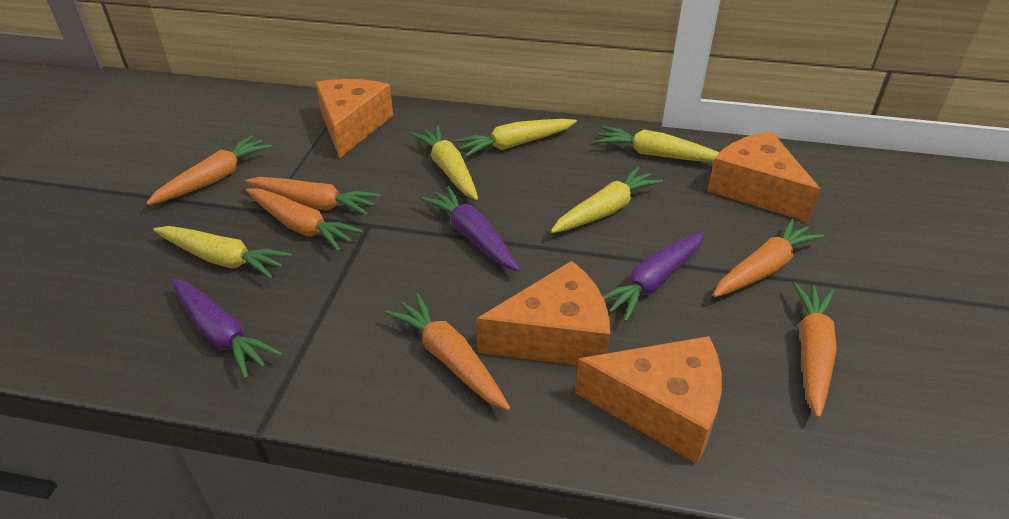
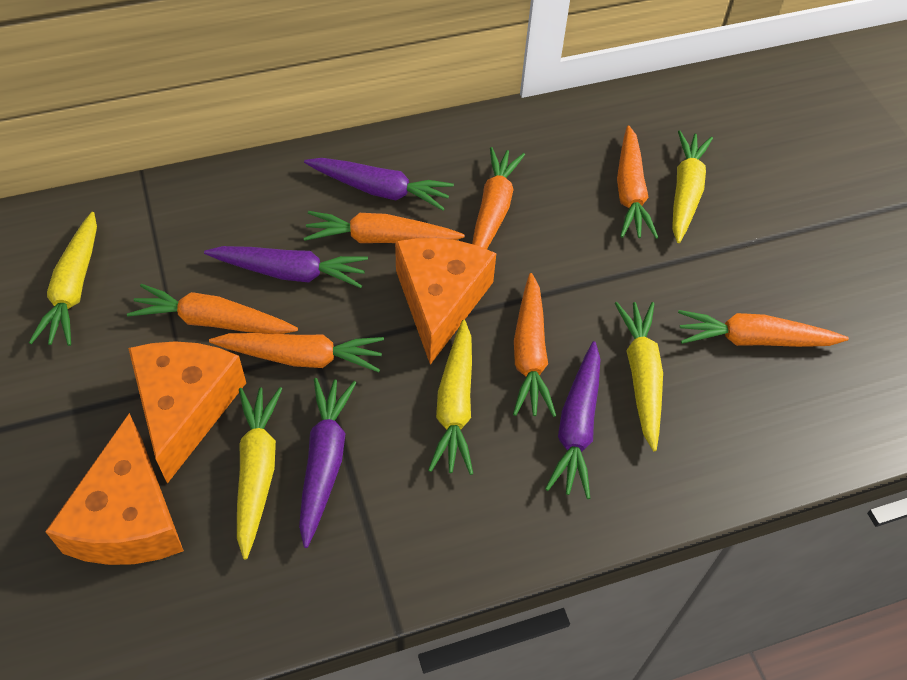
orange carrot: 6 -> 7
orange cheese: 4 -> 3
purple carrot: 3 -> 4

